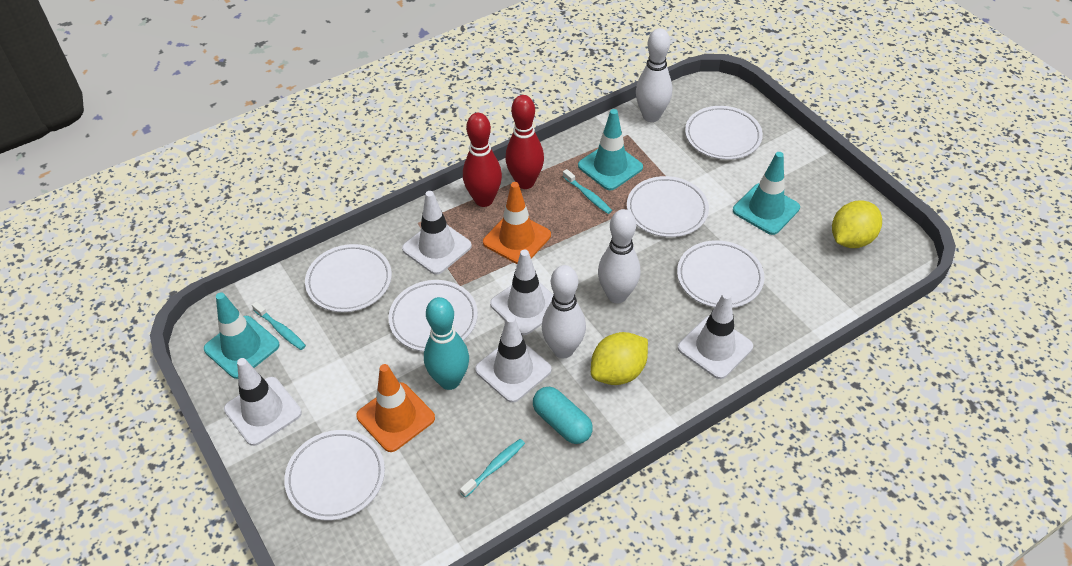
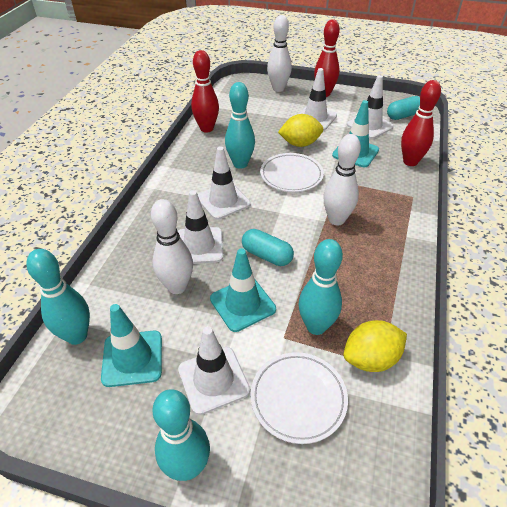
orange traffic cone: 2 -> 0
red bowling pin: 2 -> 3
turquoise bowling pin: 1 -> 4
turquoise capsule: 1 -> 2
turquoise toothbrush: 3 -> 0
white plate: 6 -> 2

